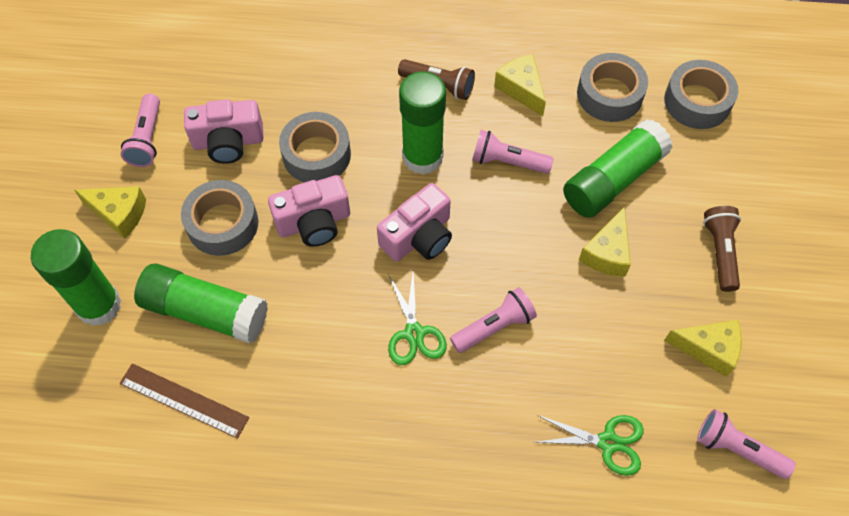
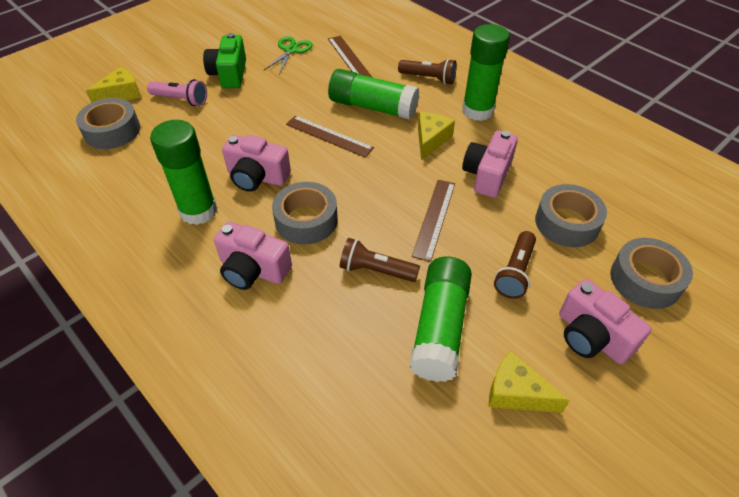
brown flashlight: 2 -> 3
brown ruler: 1 -> 3
green camera: 0 -> 1
green scissors: 2 -> 1
pink camera: 3 -> 4
pink flashlight: 4 -> 1
yellow cheese: 4 -> 3

